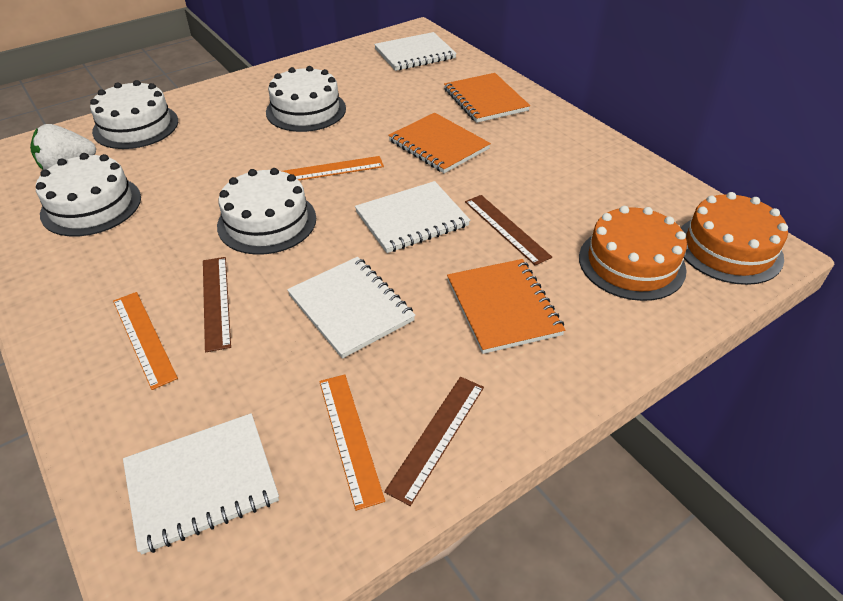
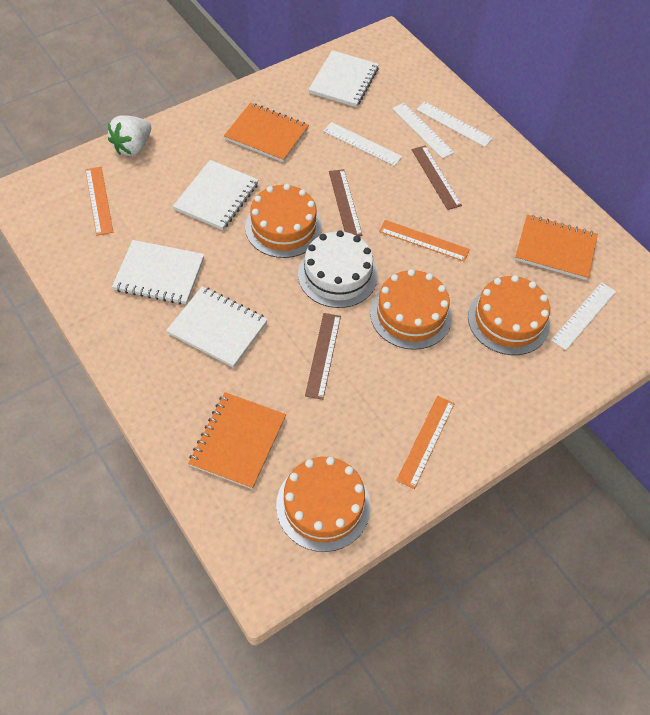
orange cake: 2 -> 4
white cake: 4 -> 1
white ruler: 0 -> 4

